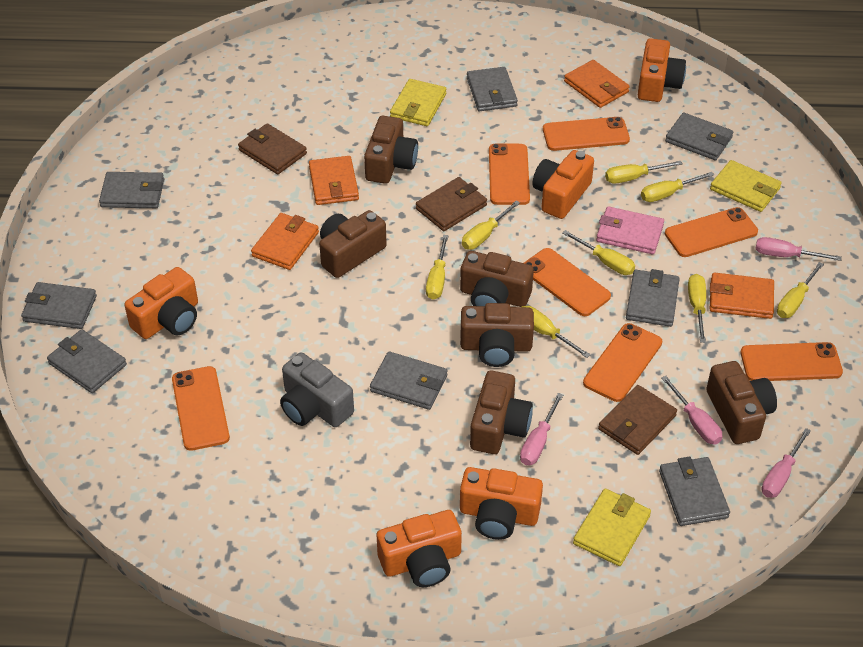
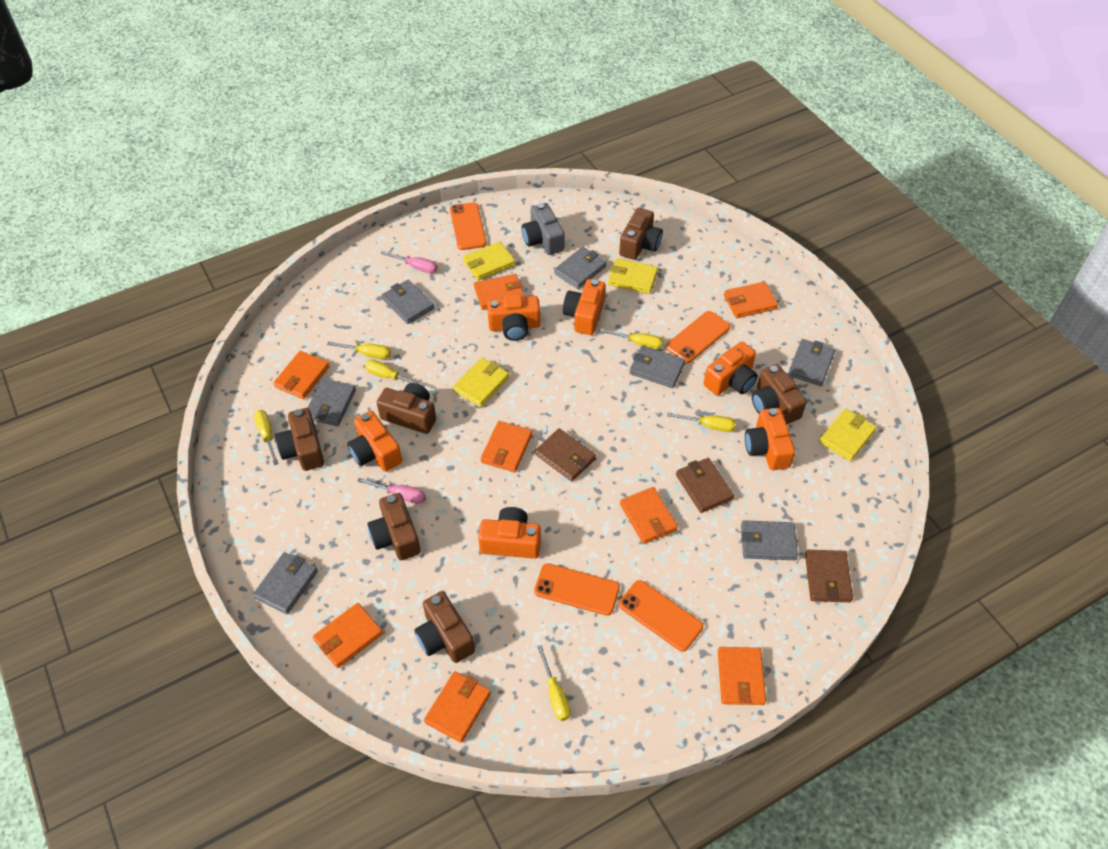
grey wallet: 8 -> 7
orange camera: 5 -> 6
orange phone: 7 -> 4
orange wallet: 4 -> 8
pink screwdriver: 4 -> 2
pink wallet: 1 -> 0
yellow screwdriver: 8 -> 6
yellow wallet: 3 -> 4

